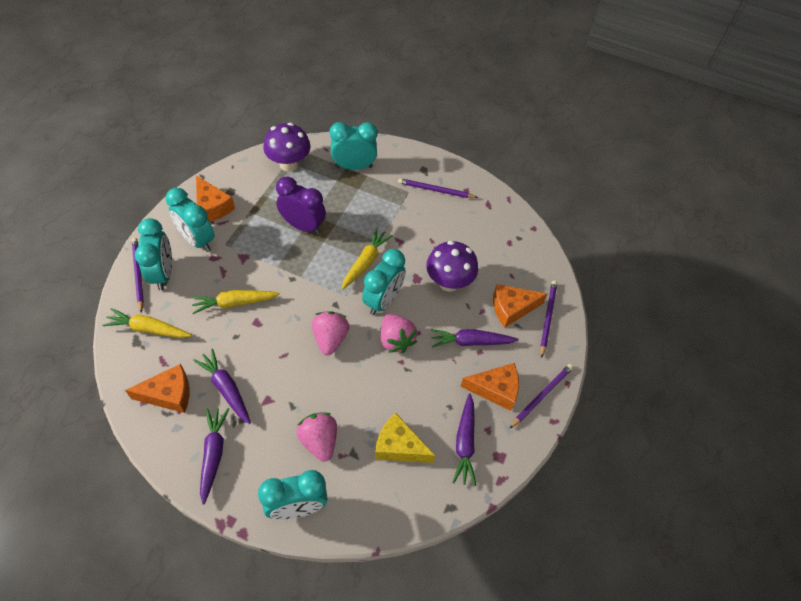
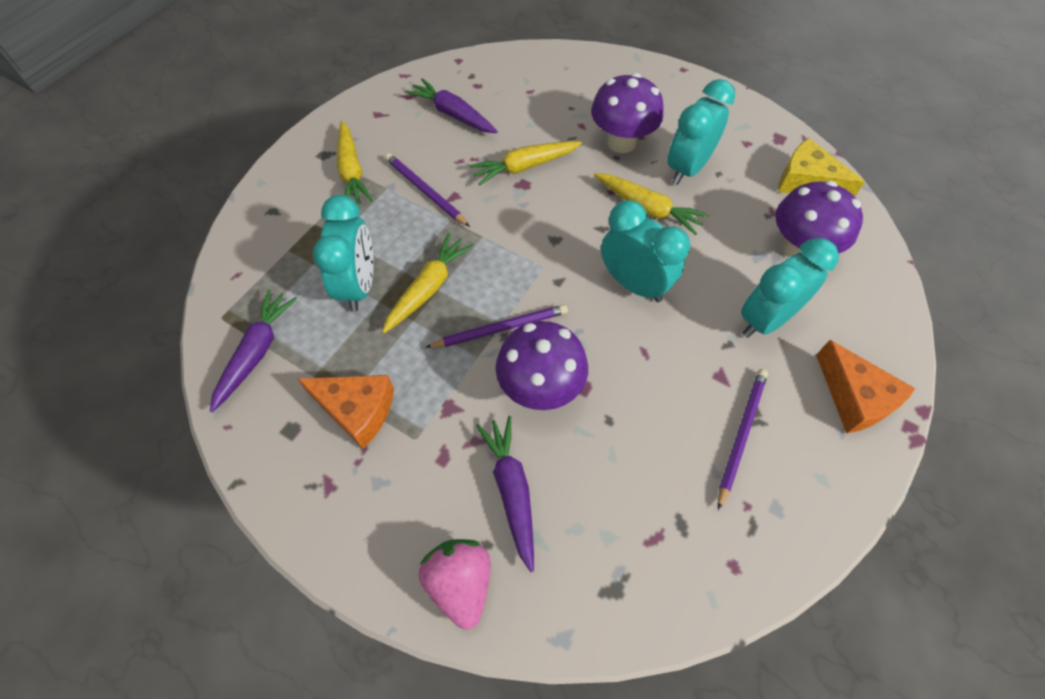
orange cheese: 4 -> 2
pink strawberry: 3 -> 1
purple carrot: 4 -> 3
purple clock: 1 -> 0
purple mushroom: 2 -> 3
purple pencil: 4 -> 3
turquoise clock: 5 -> 4
yellow carrot: 3 -> 4

